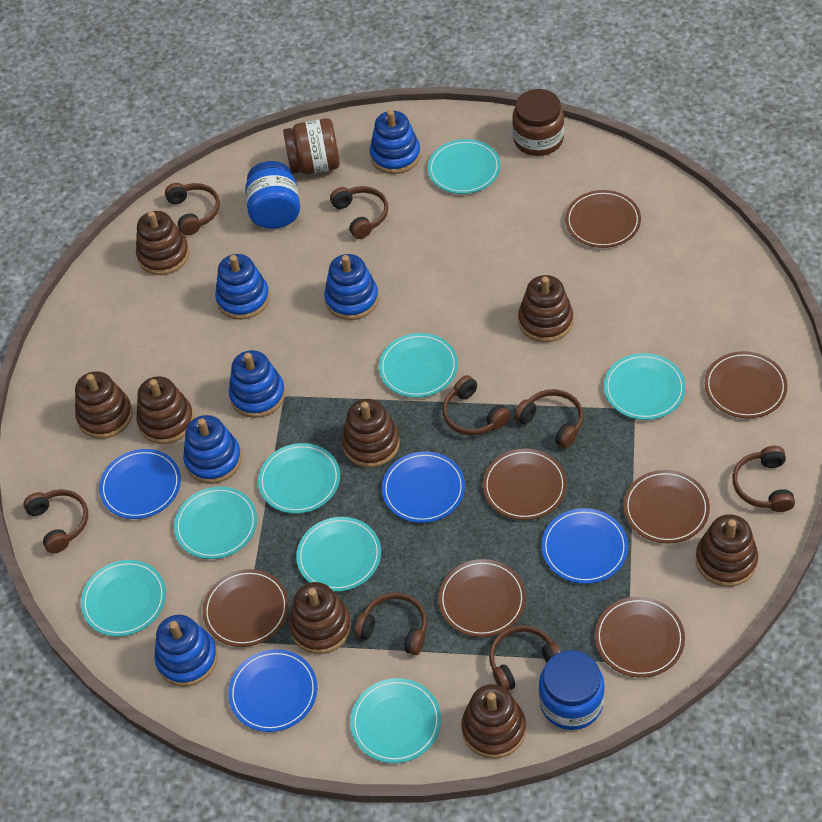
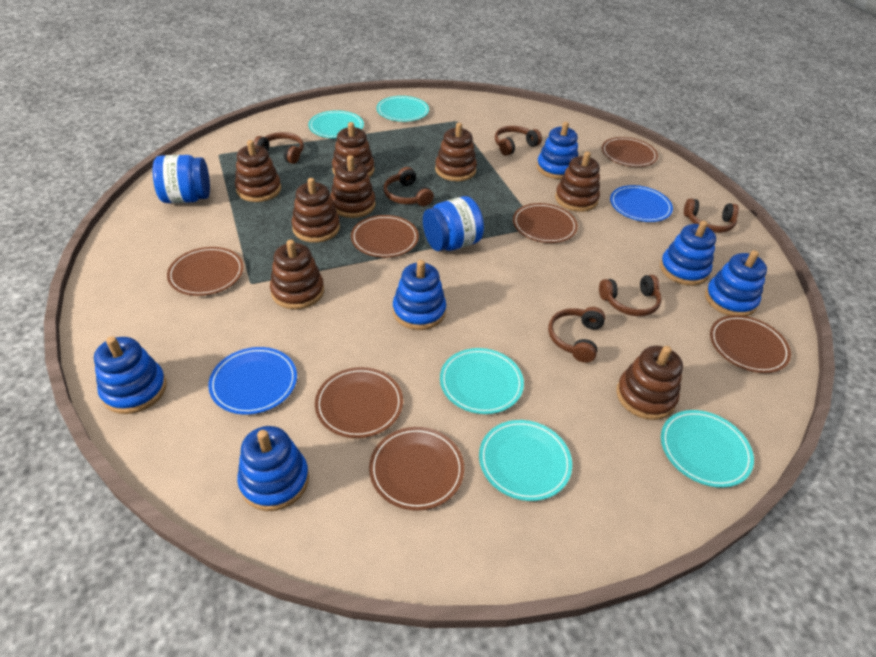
blue plate: 4 -> 2
brown headphones: 8 -> 6
brown jar: 2 -> 0
turquoise plate: 8 -> 5

